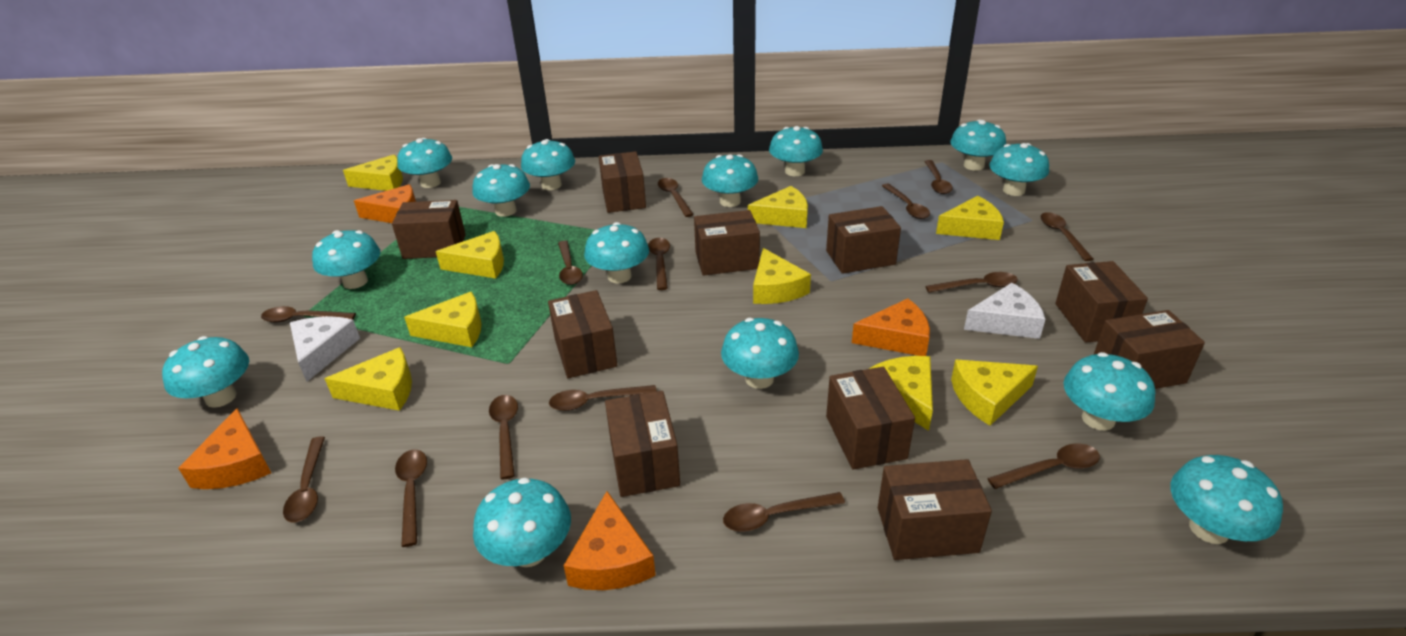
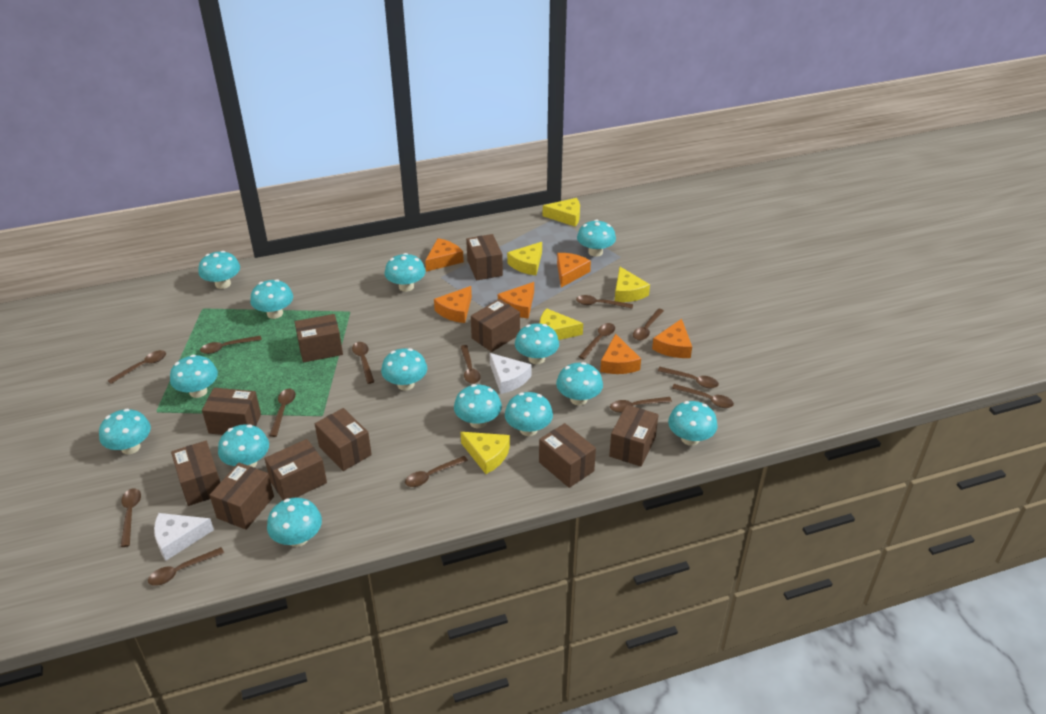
orange cheese: 4 -> 6
yellow cheese: 9 -> 5

